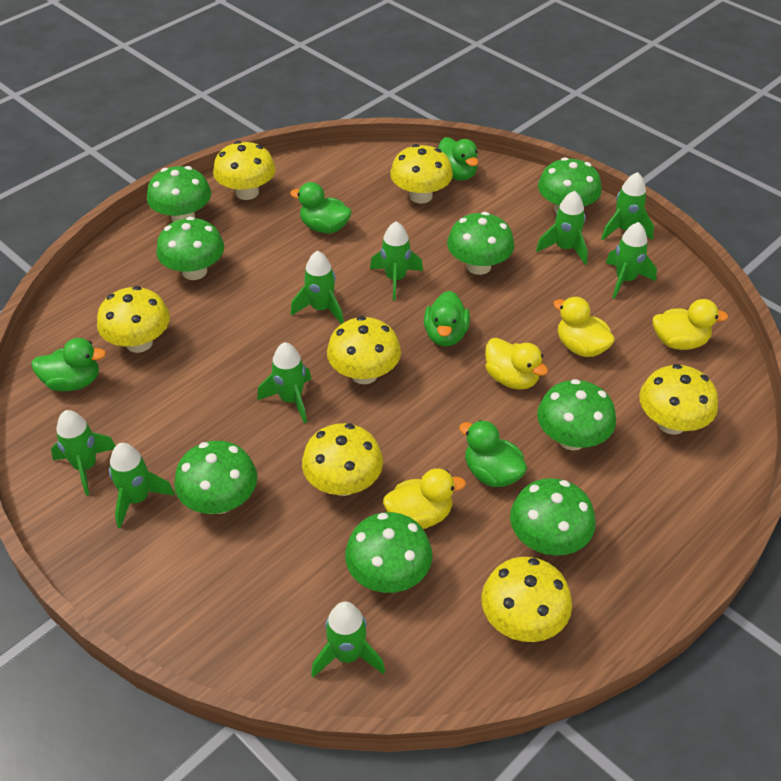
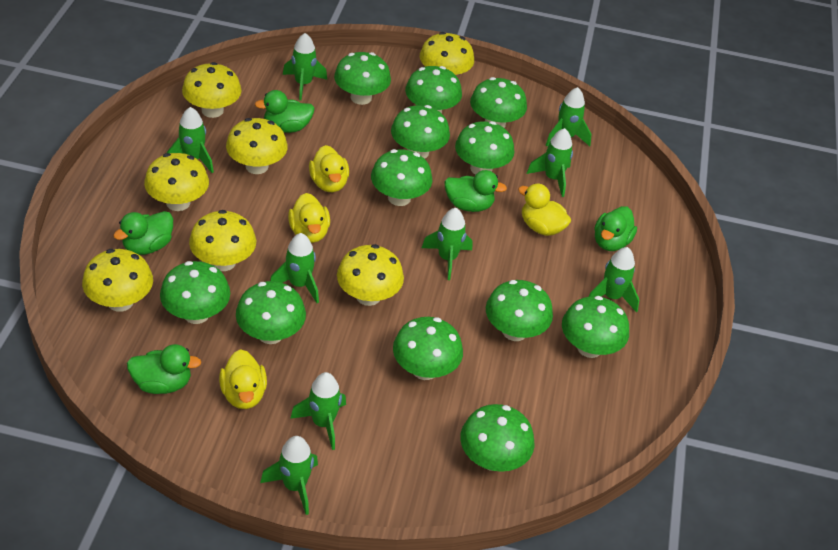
green mushroom: 8 -> 12

